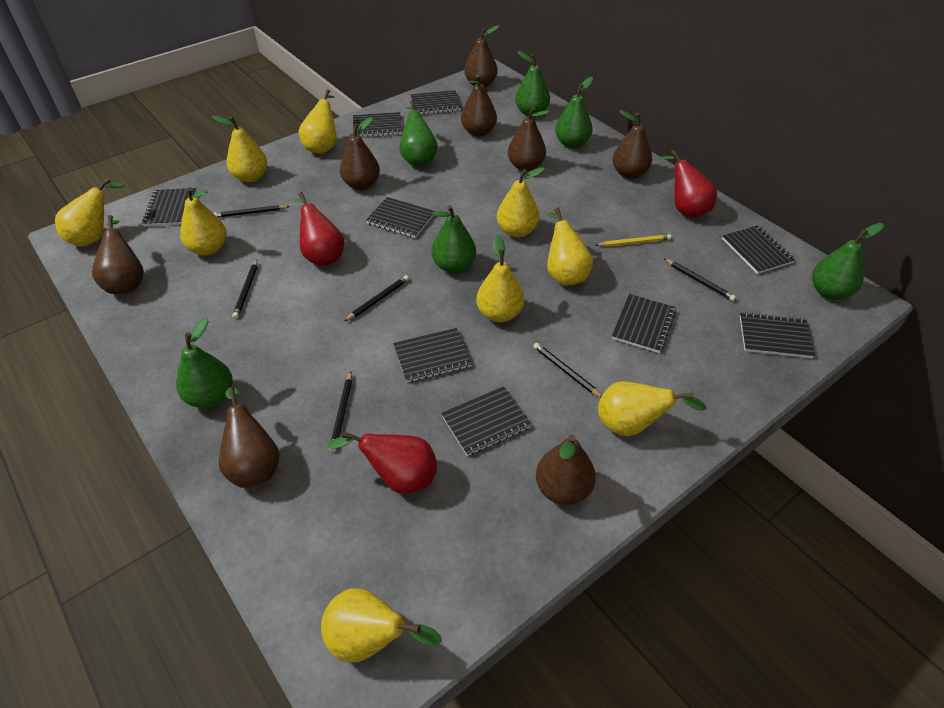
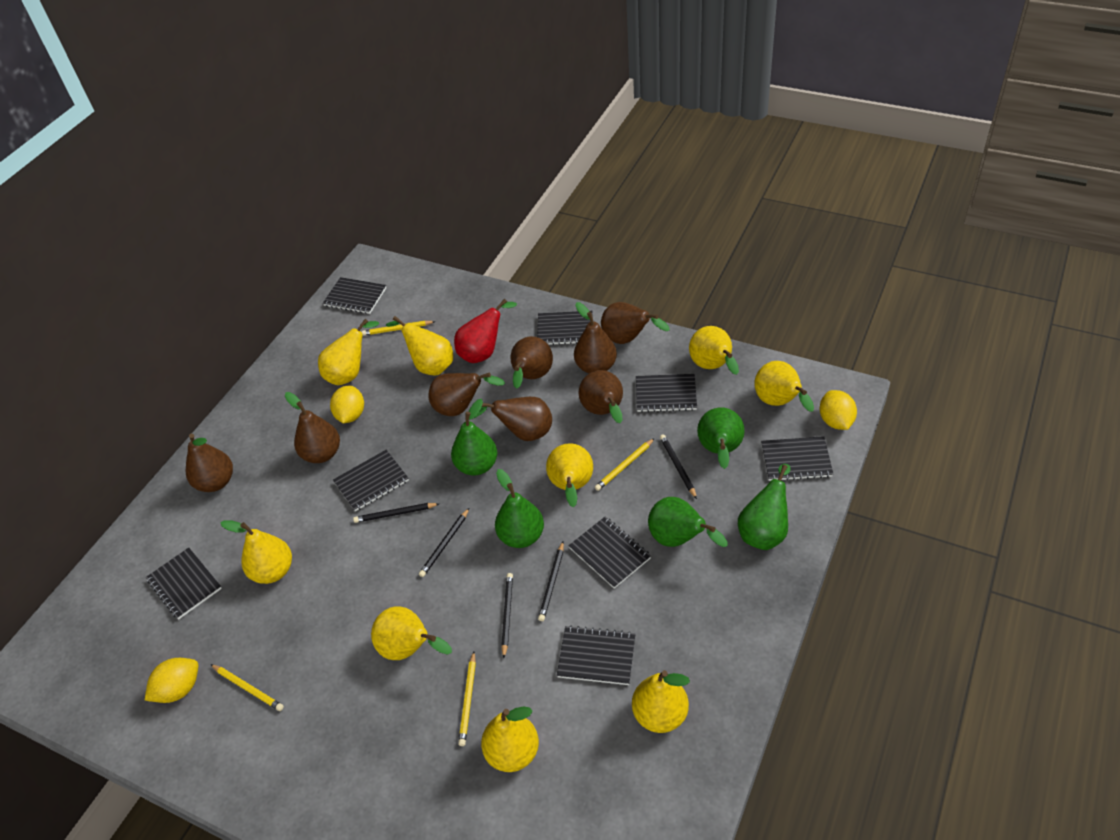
black notebook: 9 -> 8
black pencil: 6 -> 5
green pear: 6 -> 5
red pear: 3 -> 1
yellow lemon: 0 -> 3
yellow pencil: 1 -> 4

